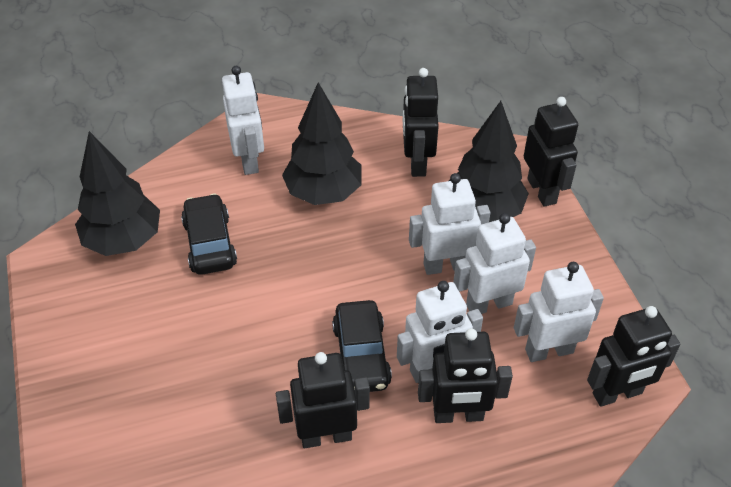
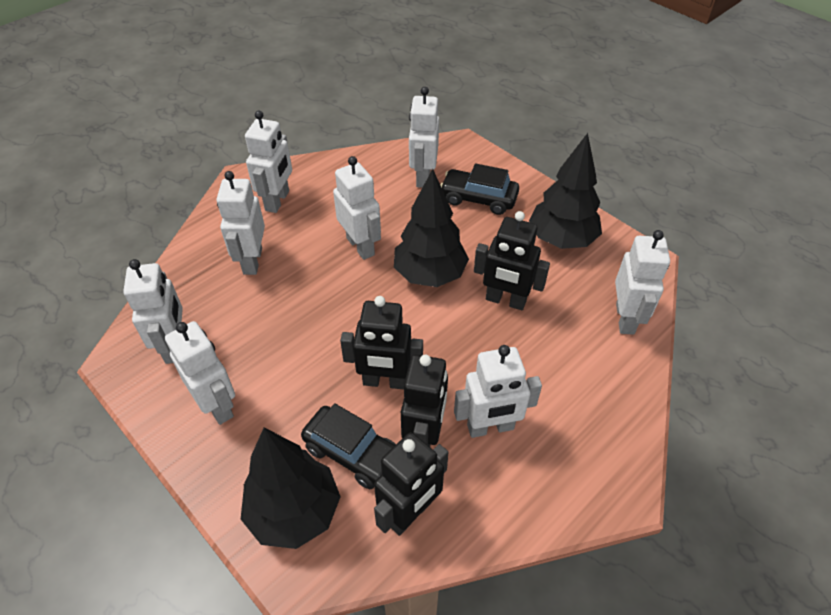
black robot: 5 -> 4
white robot: 5 -> 8

